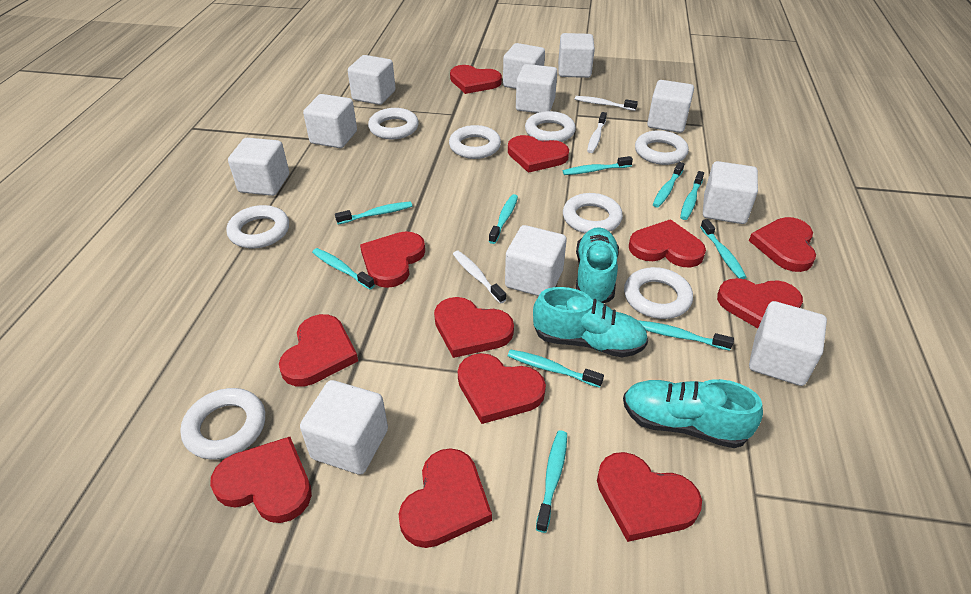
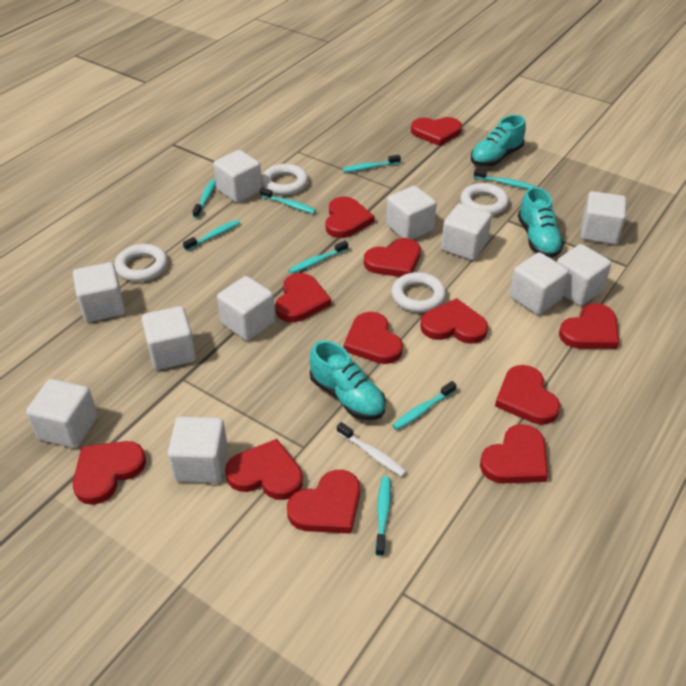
turquoise toothbrush: 10 -> 8
white ring: 8 -> 4
white toothbrush: 3 -> 1

